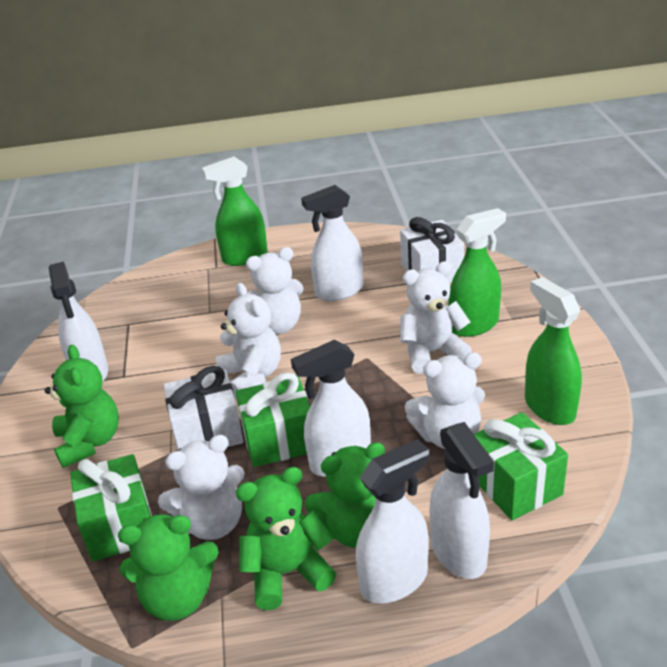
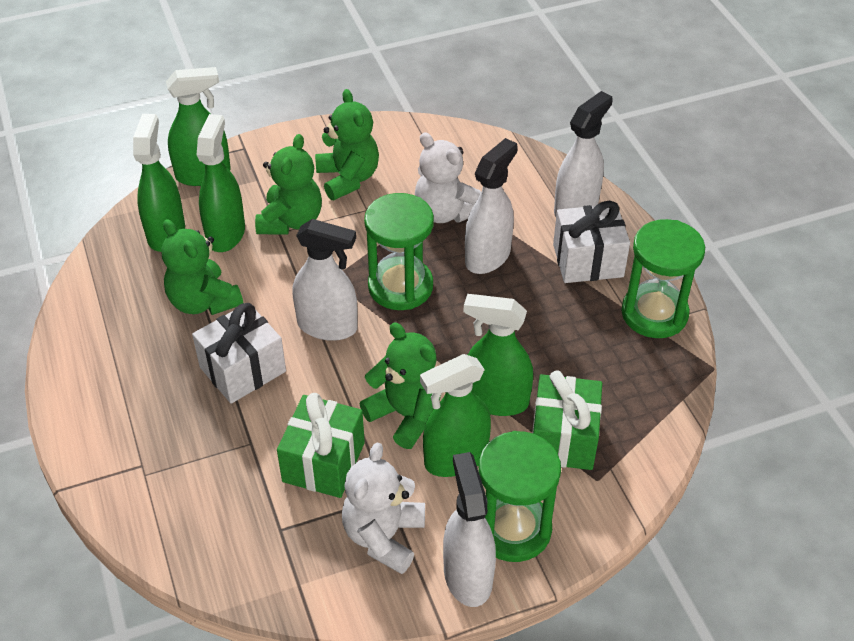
green gift: 3 -> 2
green hourglass: 0 -> 3
green spray bottle: 3 -> 5
white spray bottle: 5 -> 4
white teddy bear: 5 -> 2

